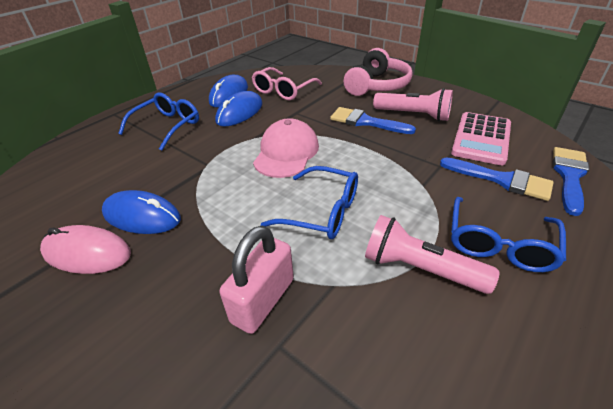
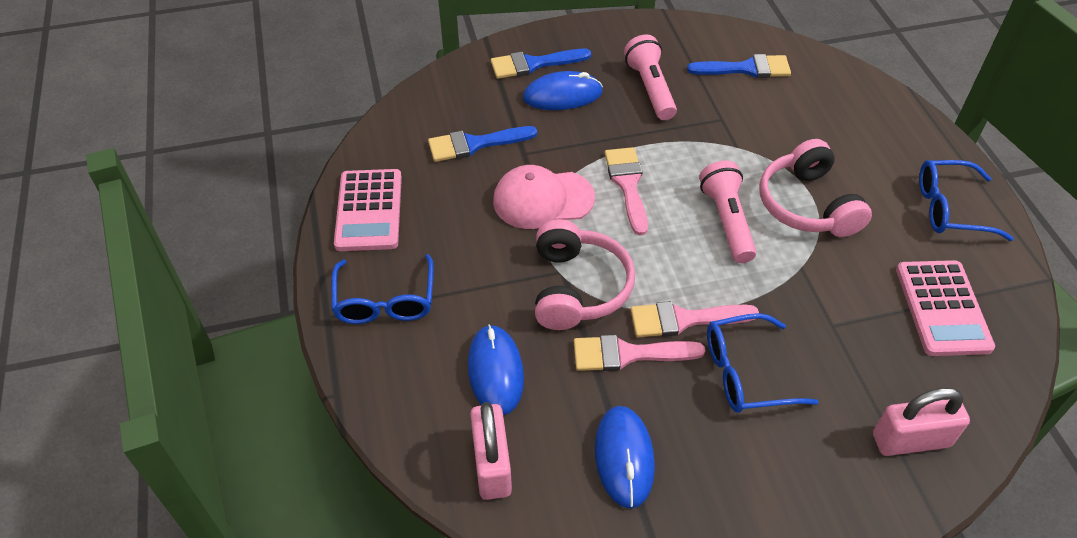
pink brush: 0 -> 3
pink calculator: 1 -> 2
pink glasses: 1 -> 0
pink headphones: 1 -> 2
pink mouse: 1 -> 0
pink padlock: 1 -> 2

